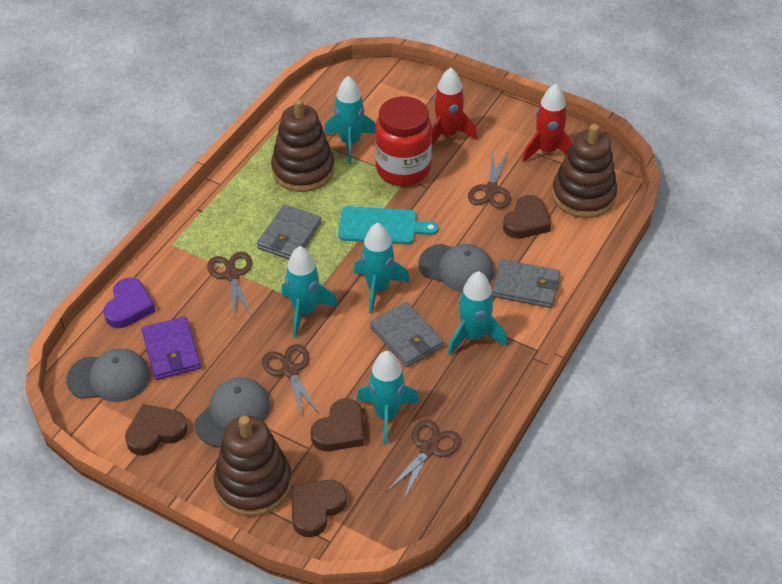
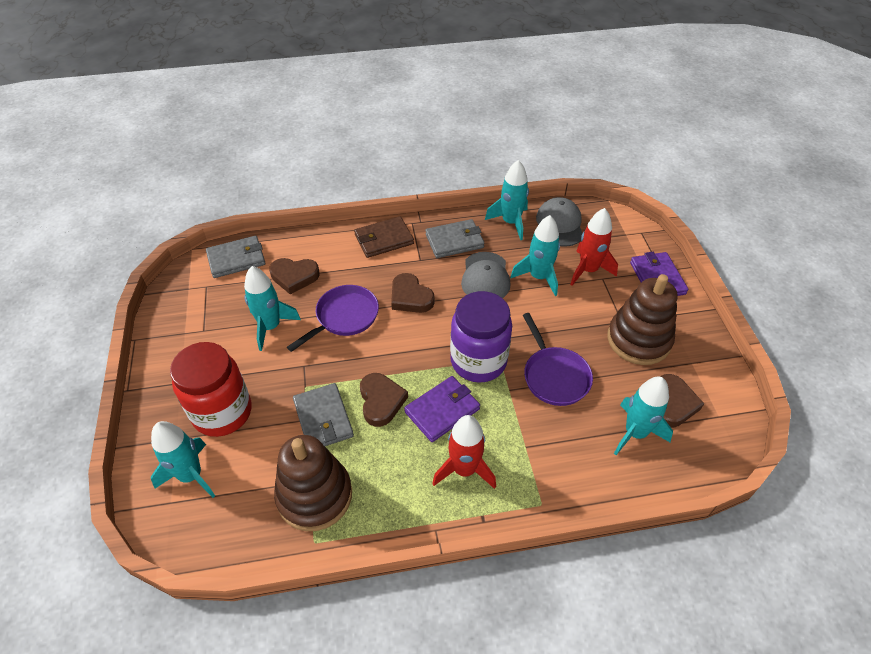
brown scissors: 4 -> 0
brown stacking toy: 3 -> 2
brown wallet: 0 -> 1
grey cap: 3 -> 2
purple heart: 1 -> 0
purple jar: 0 -> 1
purple pan: 0 -> 2
purple wallet: 1 -> 2
turquoise cutting board: 1 -> 0

